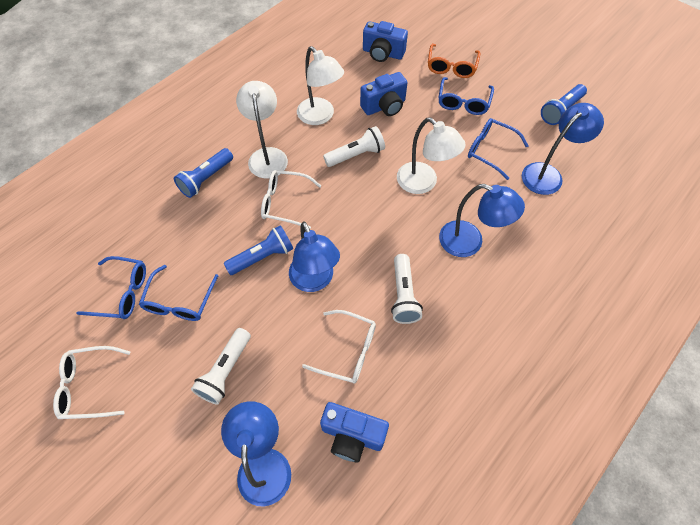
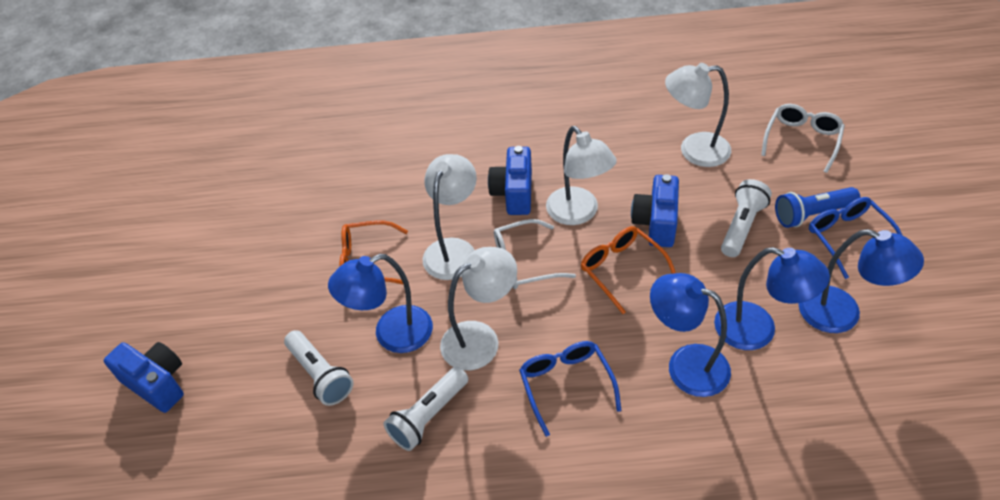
blue flashlight: 3 -> 1
blue glasses: 4 -> 2
orange glasses: 1 -> 2
white glasses: 3 -> 2
white lamp: 3 -> 4

